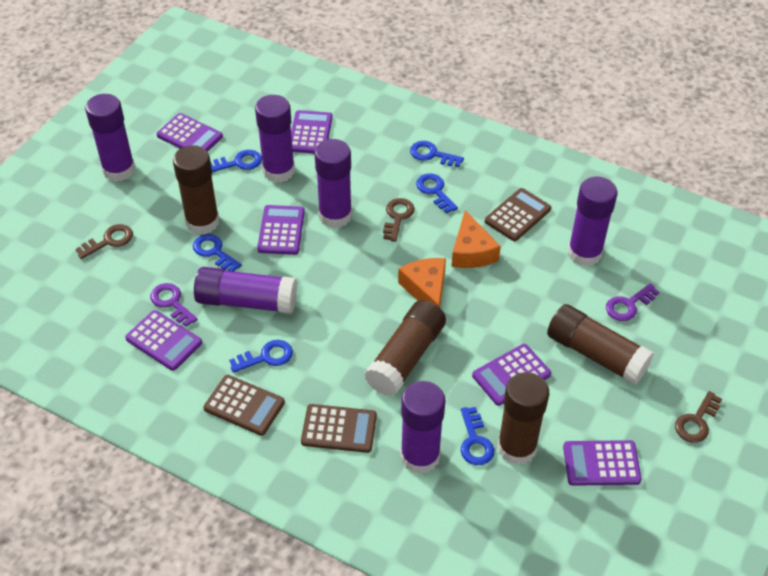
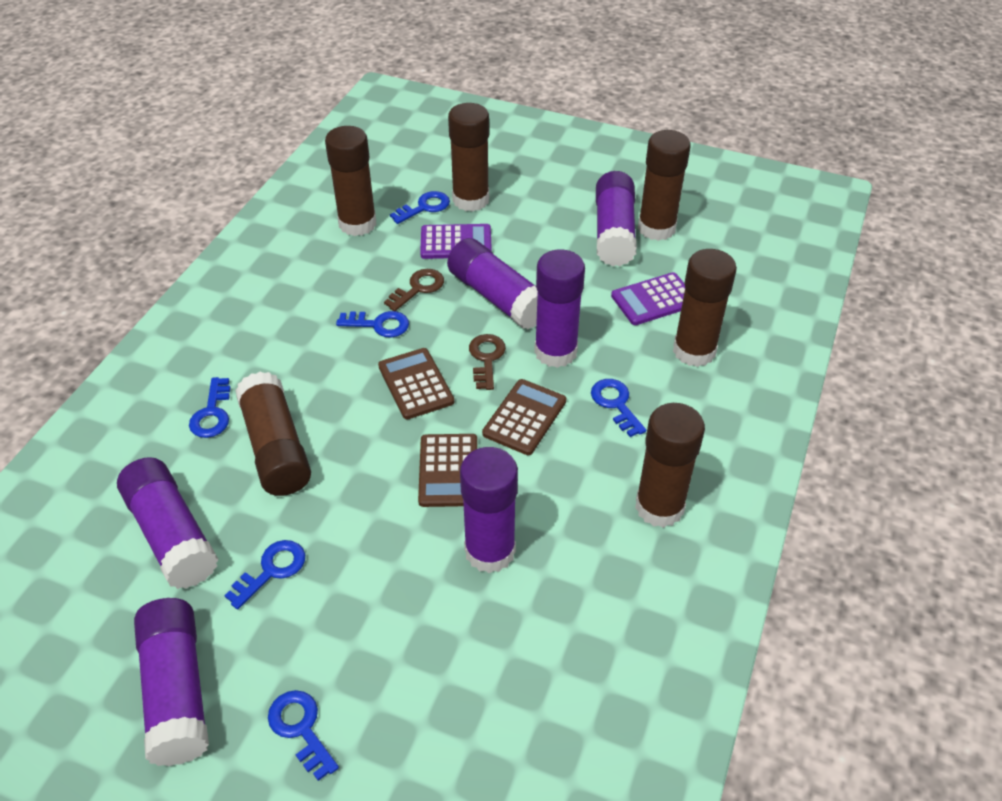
brown glue stick: 4 -> 6
brown key: 3 -> 2
orange cheese: 2 -> 0
purple calculator: 6 -> 2
purple key: 2 -> 0

